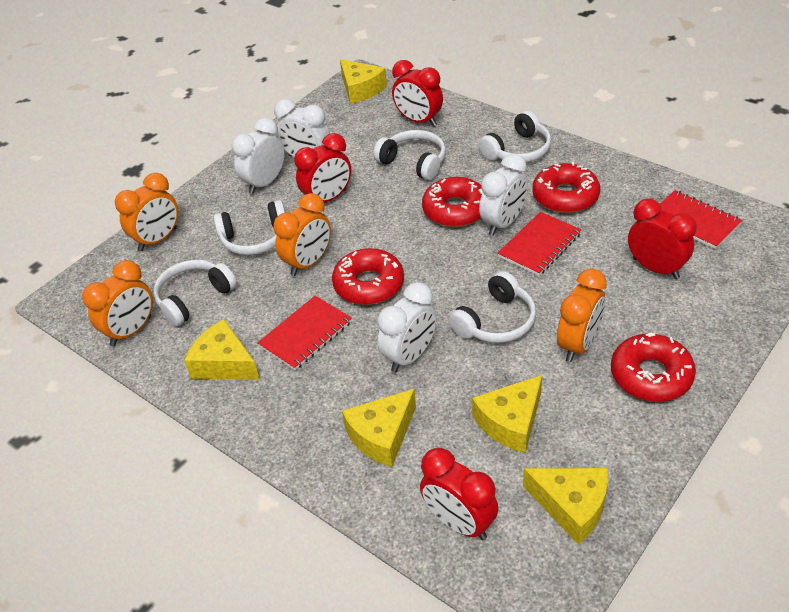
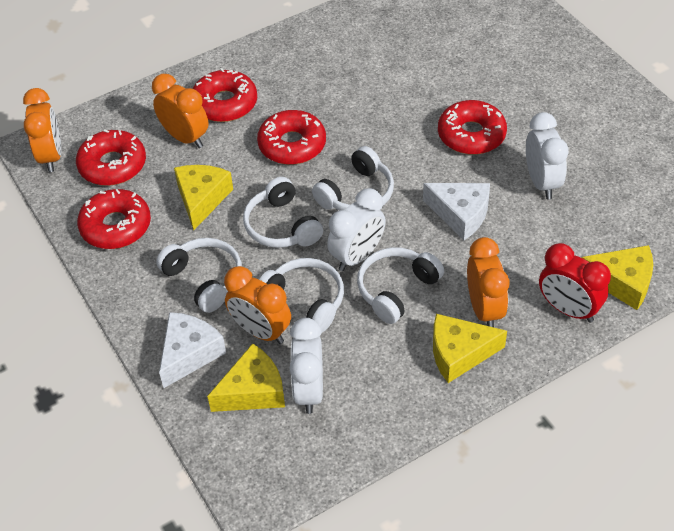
red clock: 4 -> 1
red donut: 4 -> 5
red notebook: 3 -> 0
white cheese: 0 -> 2
white clock: 4 -> 3
yellow cheese: 5 -> 4

